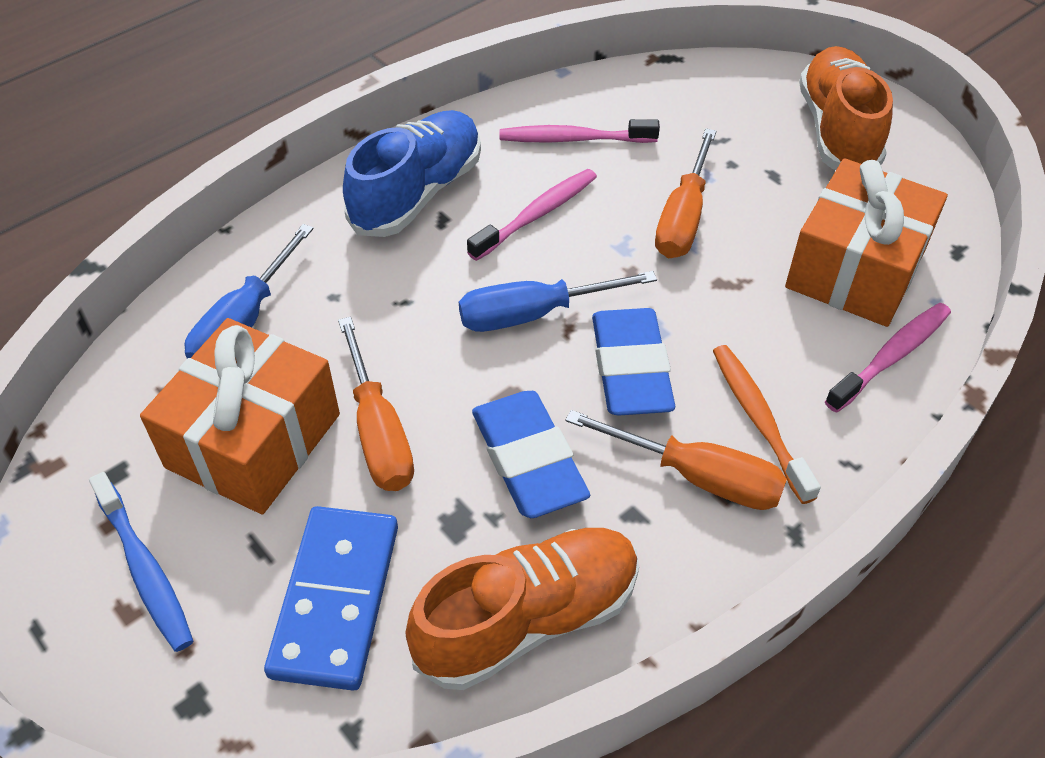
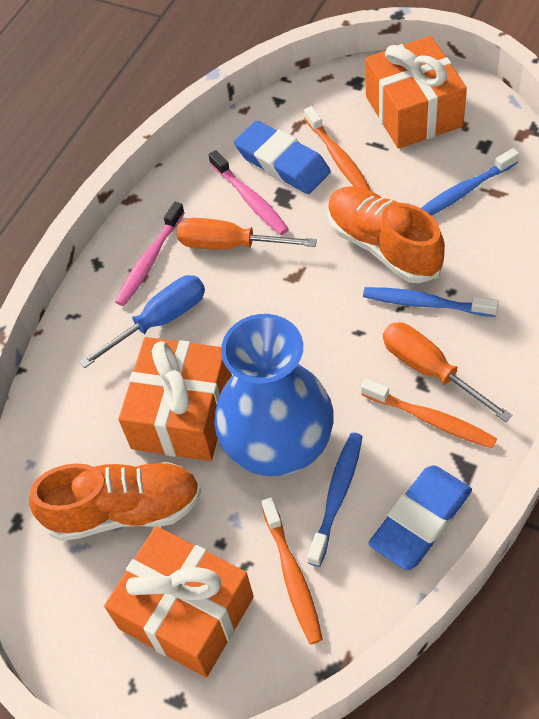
blue domino: 1 -> 0
blue screwdriver: 2 -> 1
blue shoe: 1 -> 0
blue toothbrush: 1 -> 3
blue vase: 0 -> 1
orange gift: 2 -> 3
orange screwdriver: 3 -> 2
orange toothbrush: 1 -> 3
pink toothbrush: 3 -> 2

